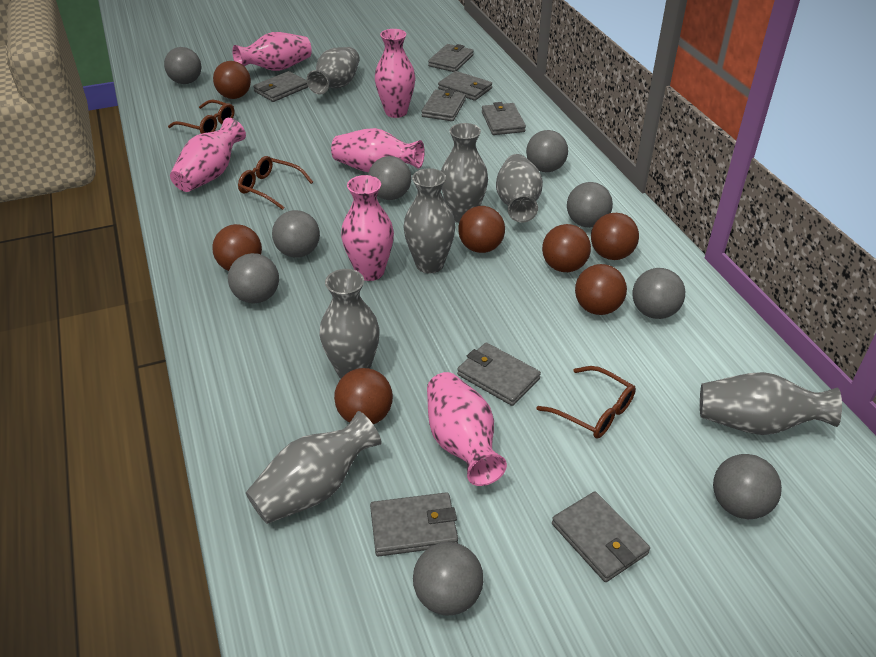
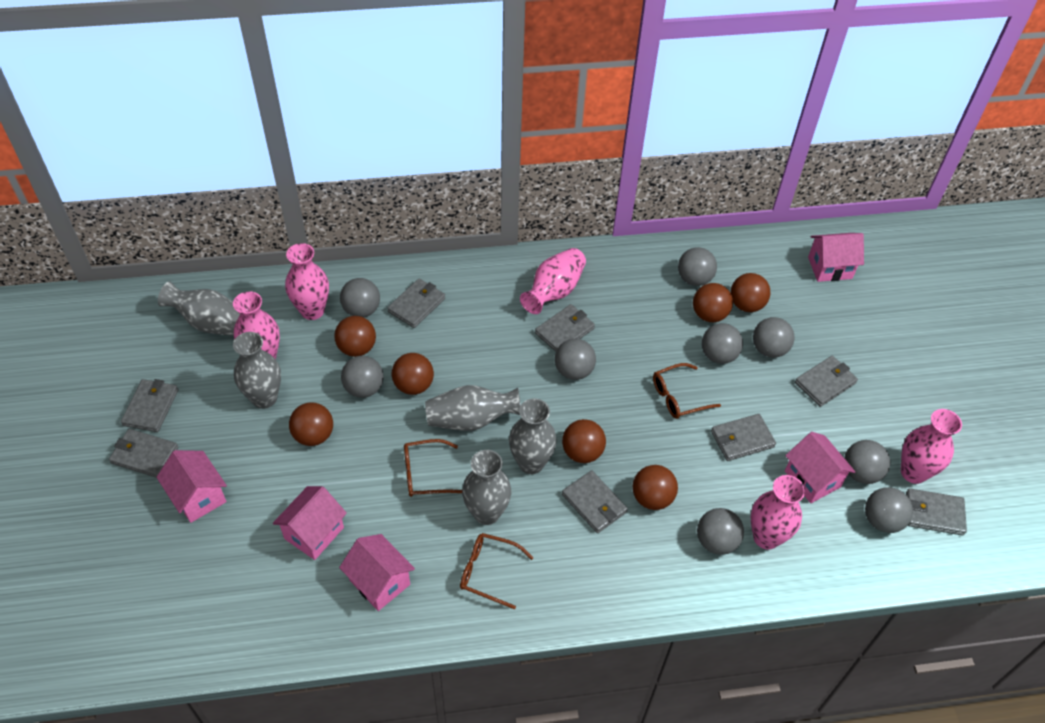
grey vase: 7 -> 5
pink house: 0 -> 5
pink vase: 6 -> 5

